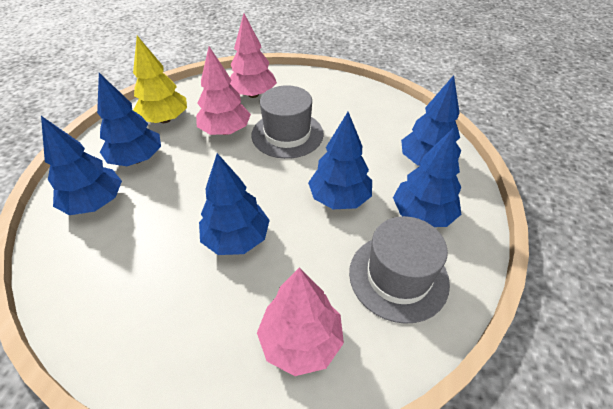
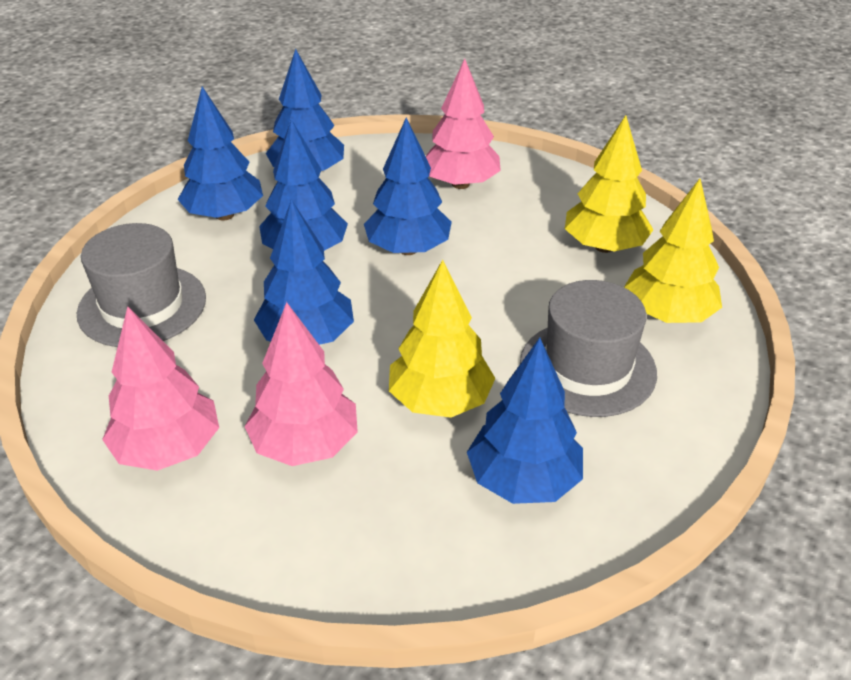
yellow tree: 1 -> 3

